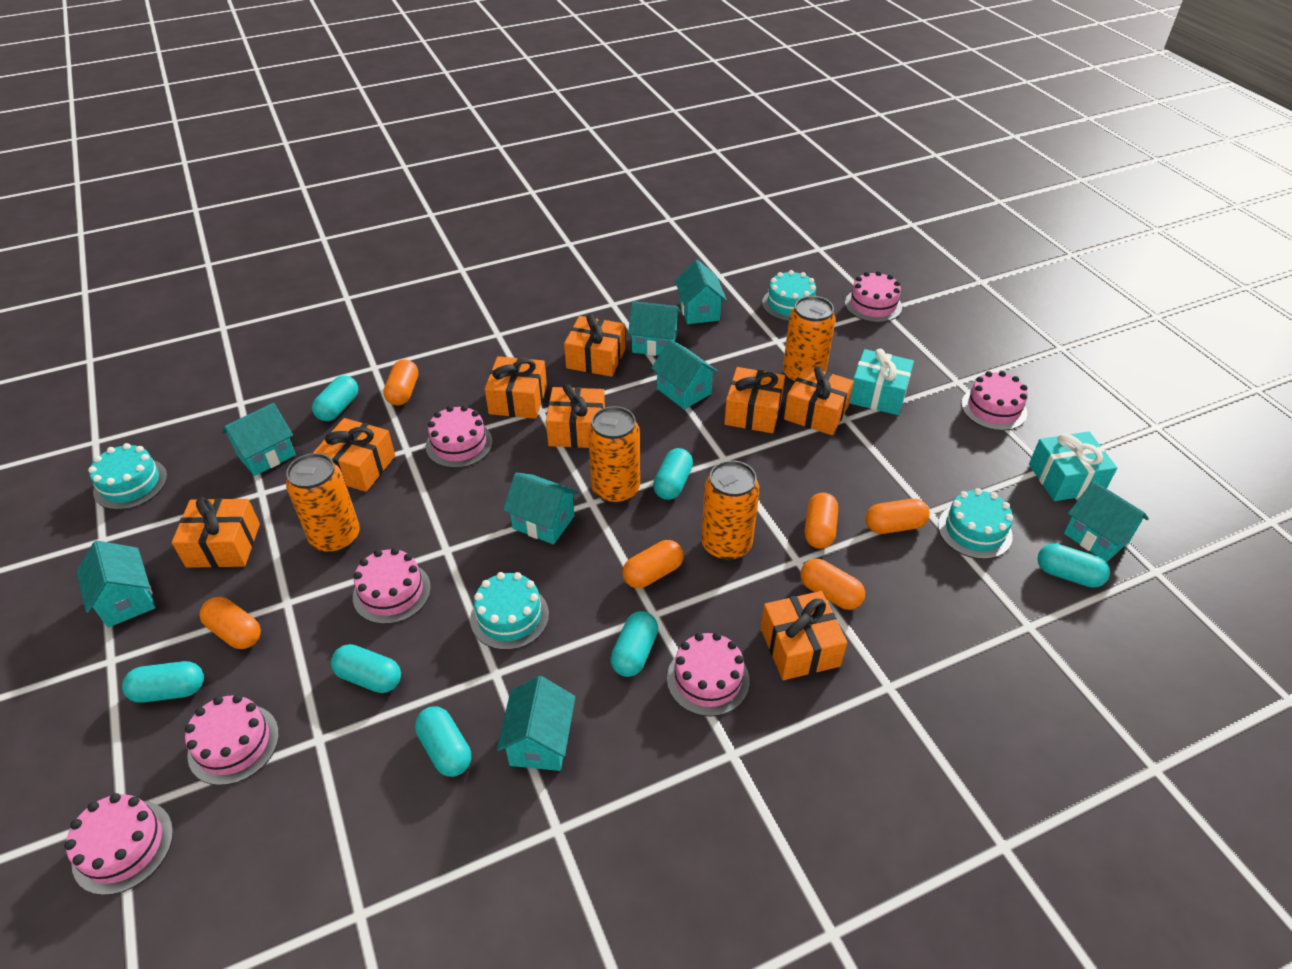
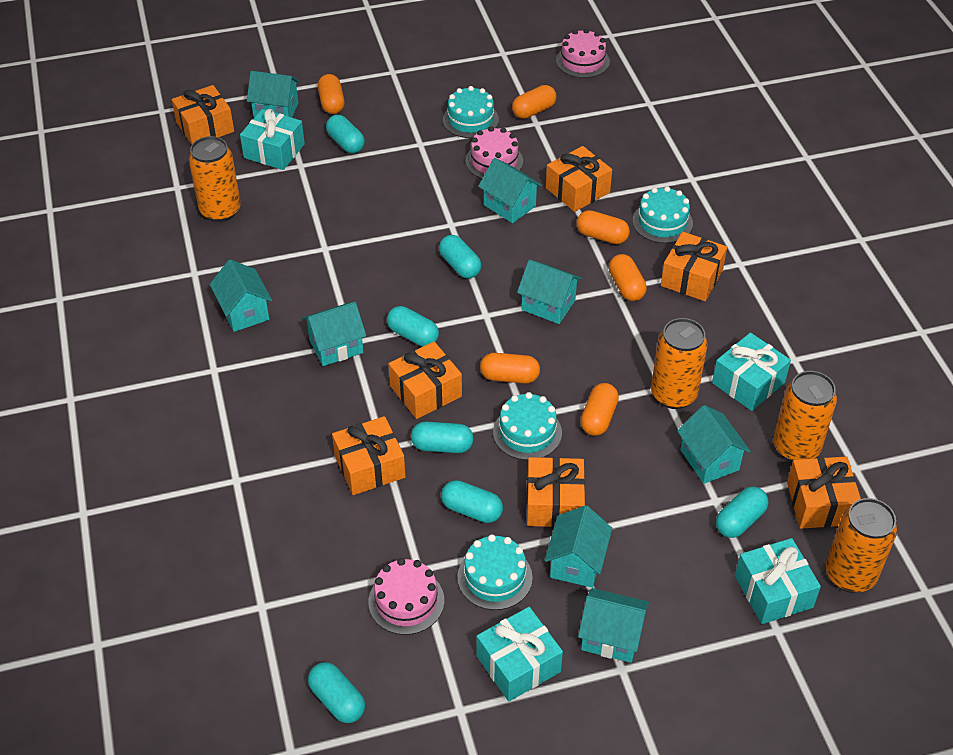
orange gift: 8 -> 7
pink cake: 7 -> 3
turquoise gift: 2 -> 4

